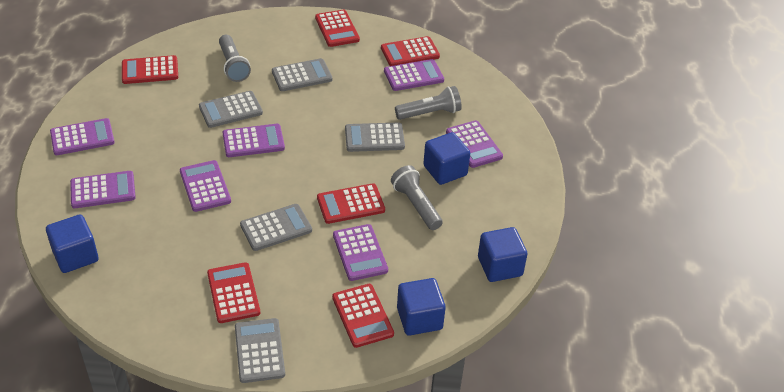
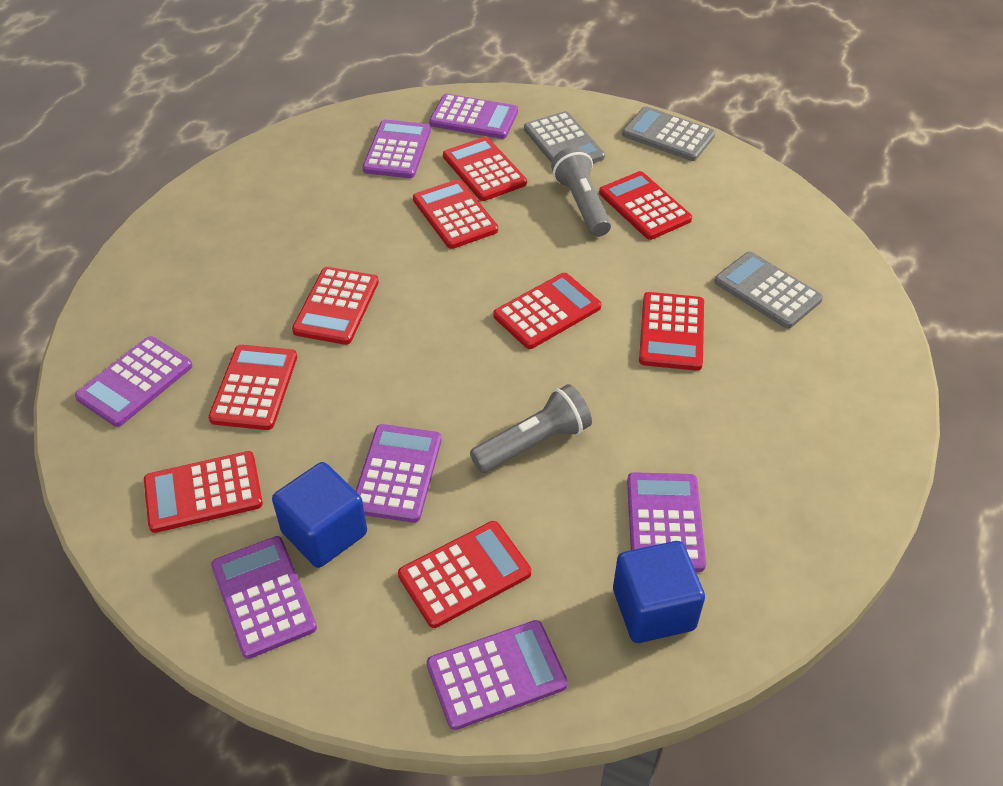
blue cube: 4 -> 2
grey calculator: 5 -> 3
grey flashlight: 3 -> 2
red calculator: 6 -> 9

